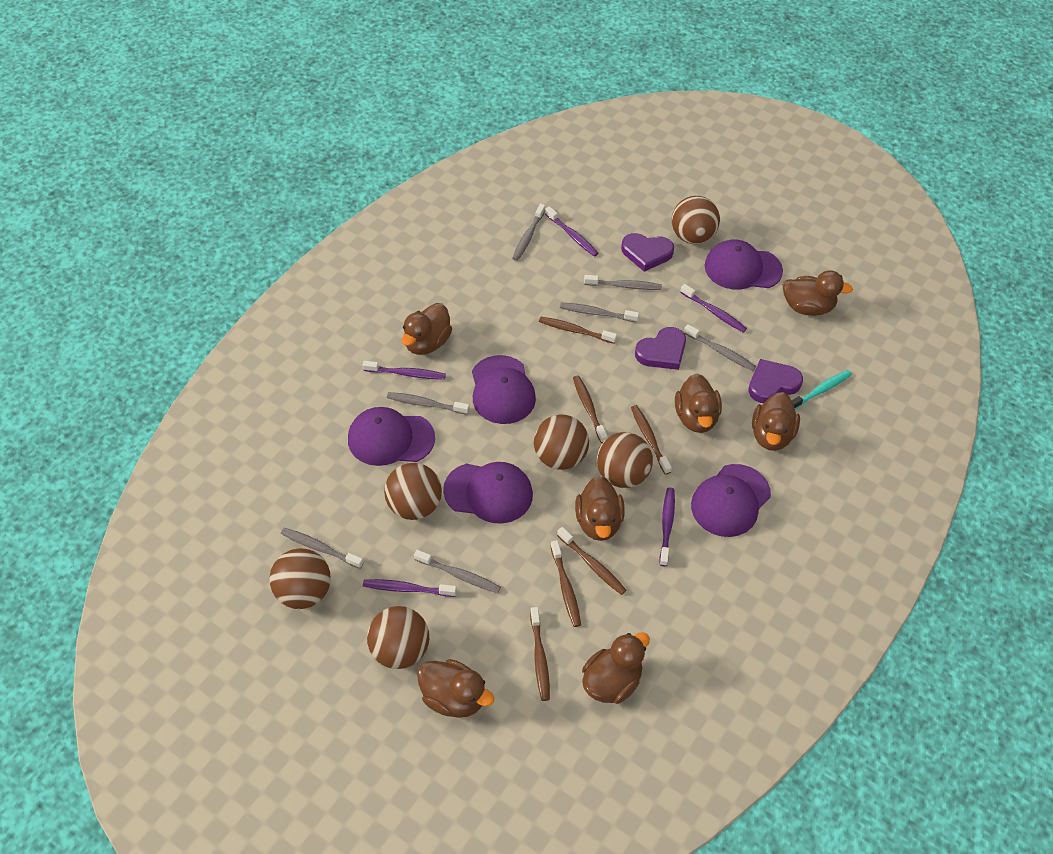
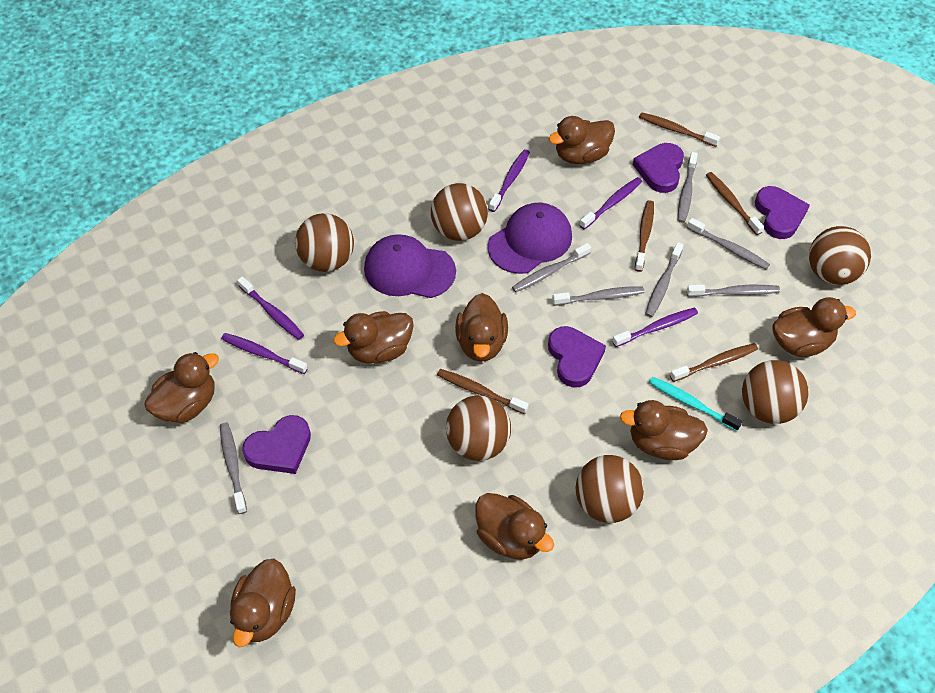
brown duck: 7 -> 8
brown toothbrush: 6 -> 5
purple cap: 5 -> 2
purple heart: 3 -> 4

